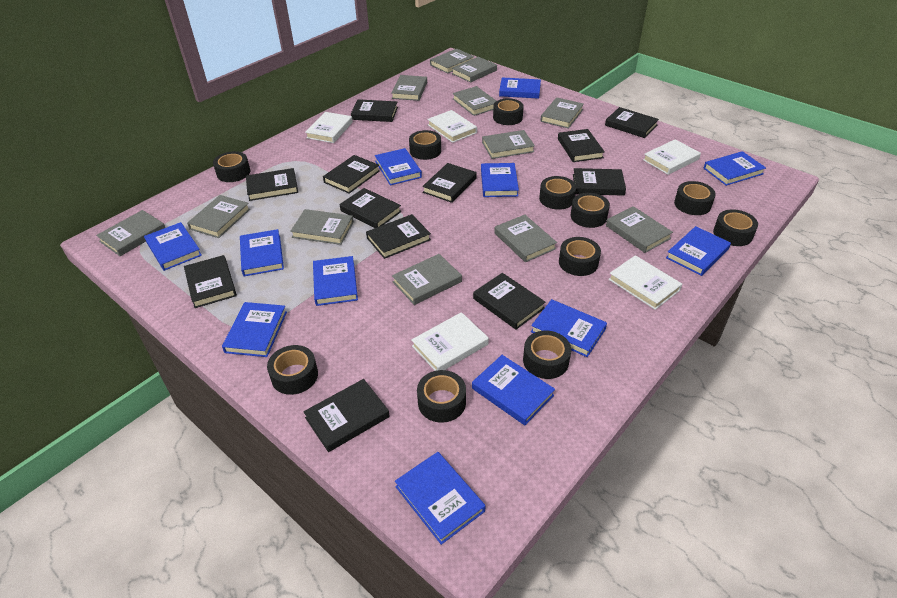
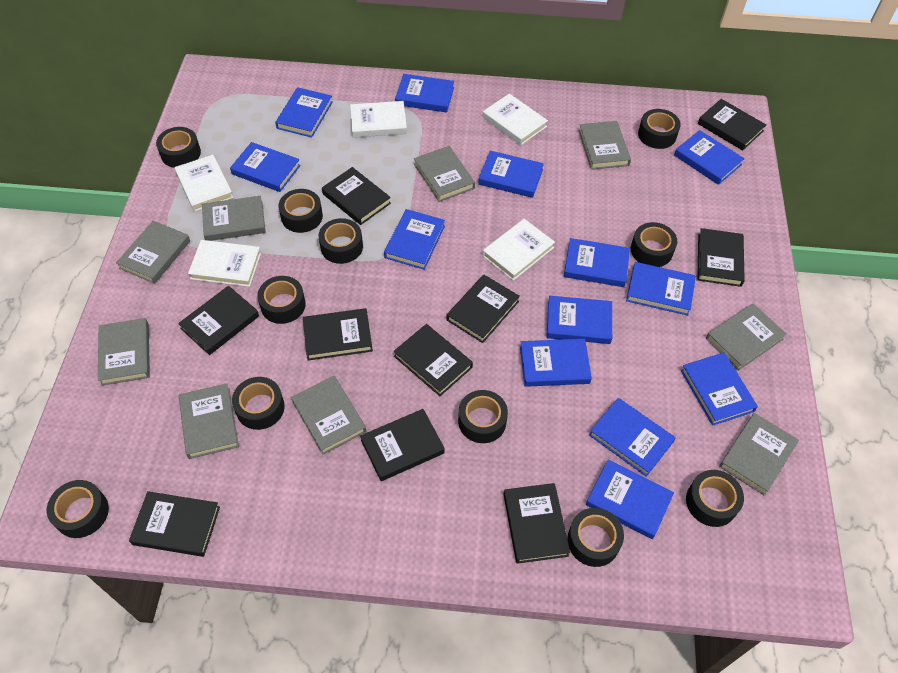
black book: 12 -> 10
blue book: 12 -> 13
grey book: 12 -> 9

